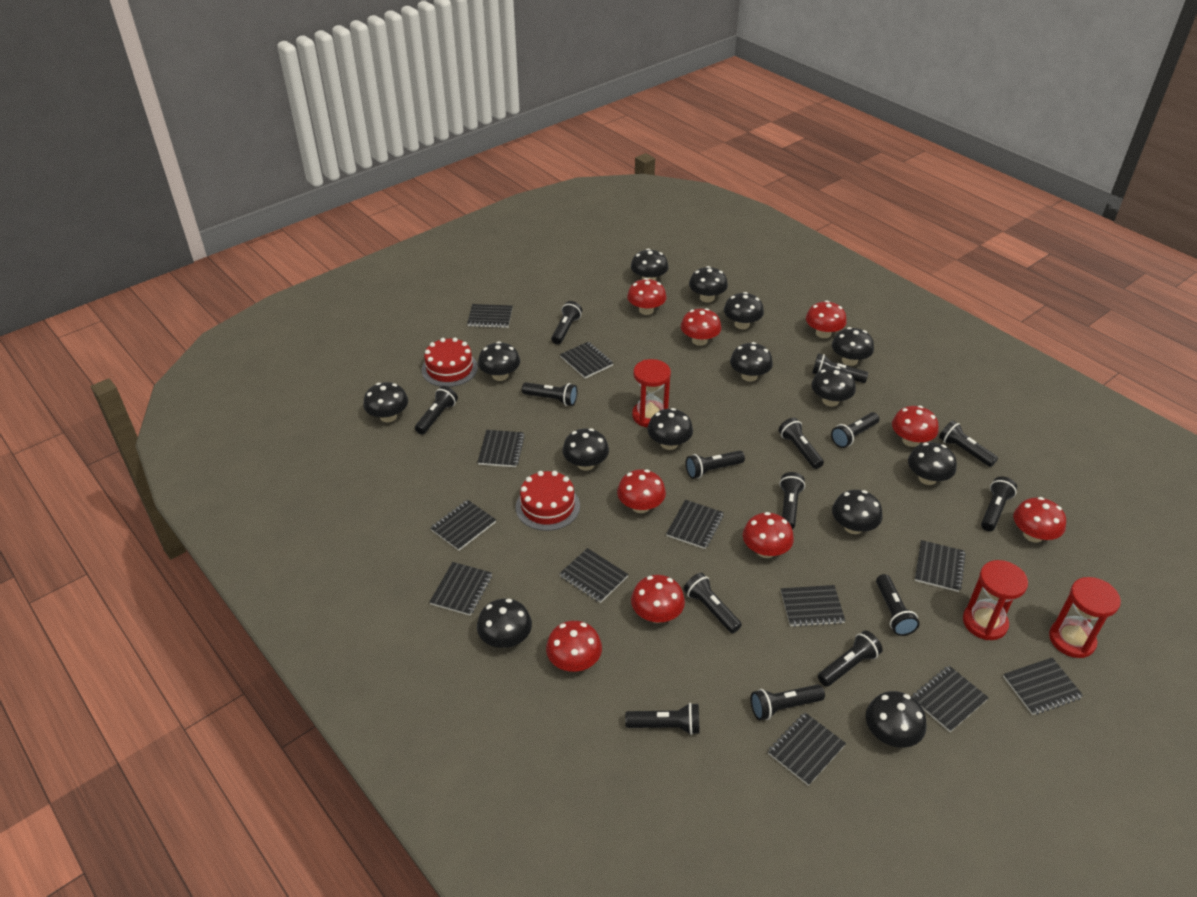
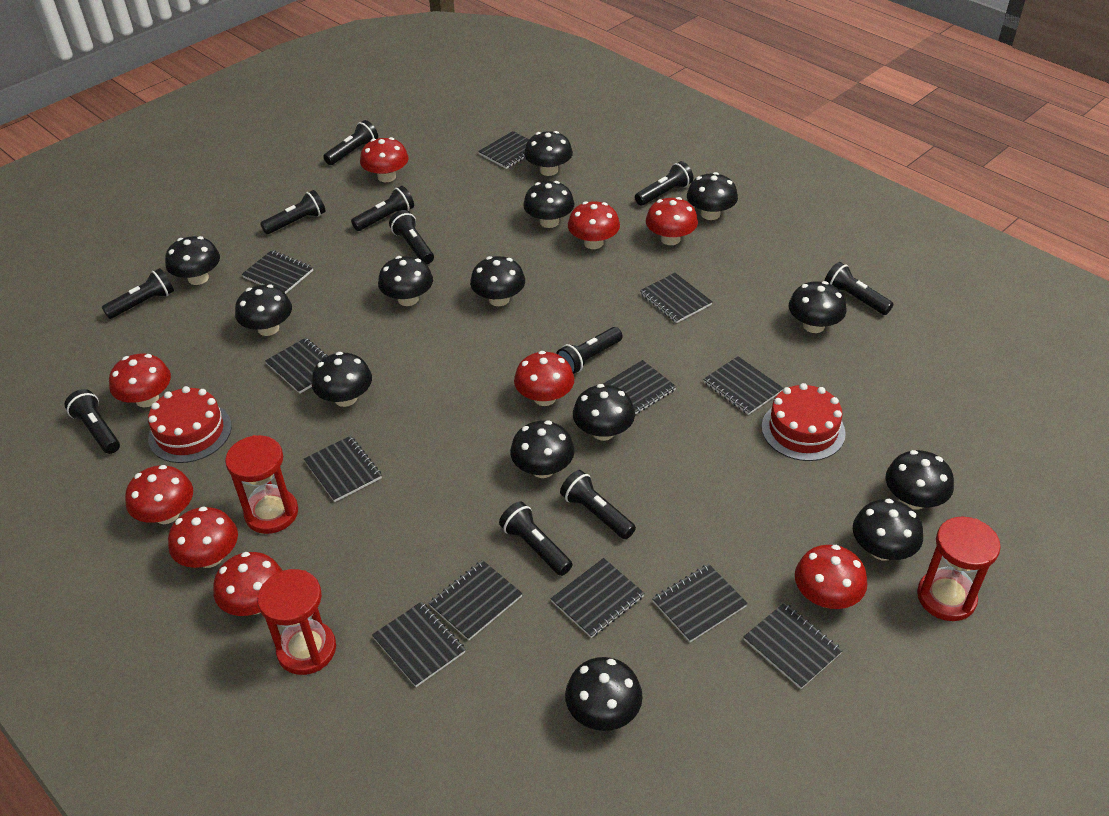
black flashlight: 15 -> 11

